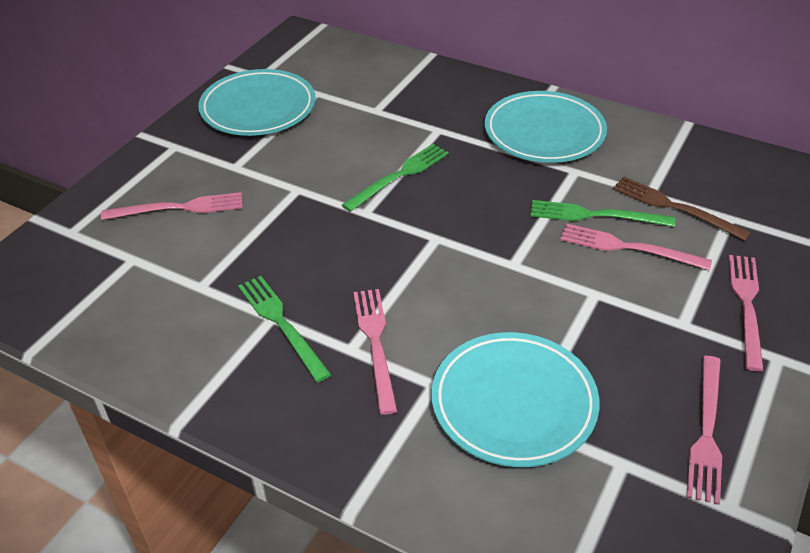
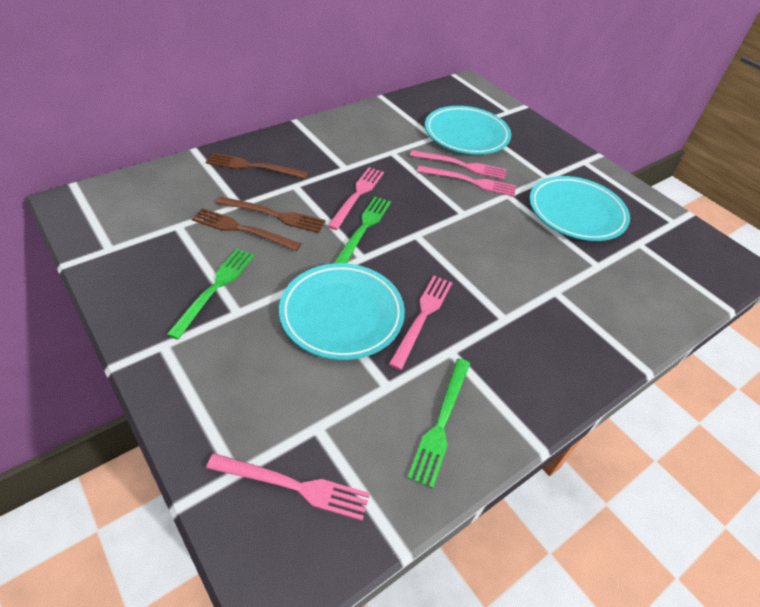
brown fork: 1 -> 3

